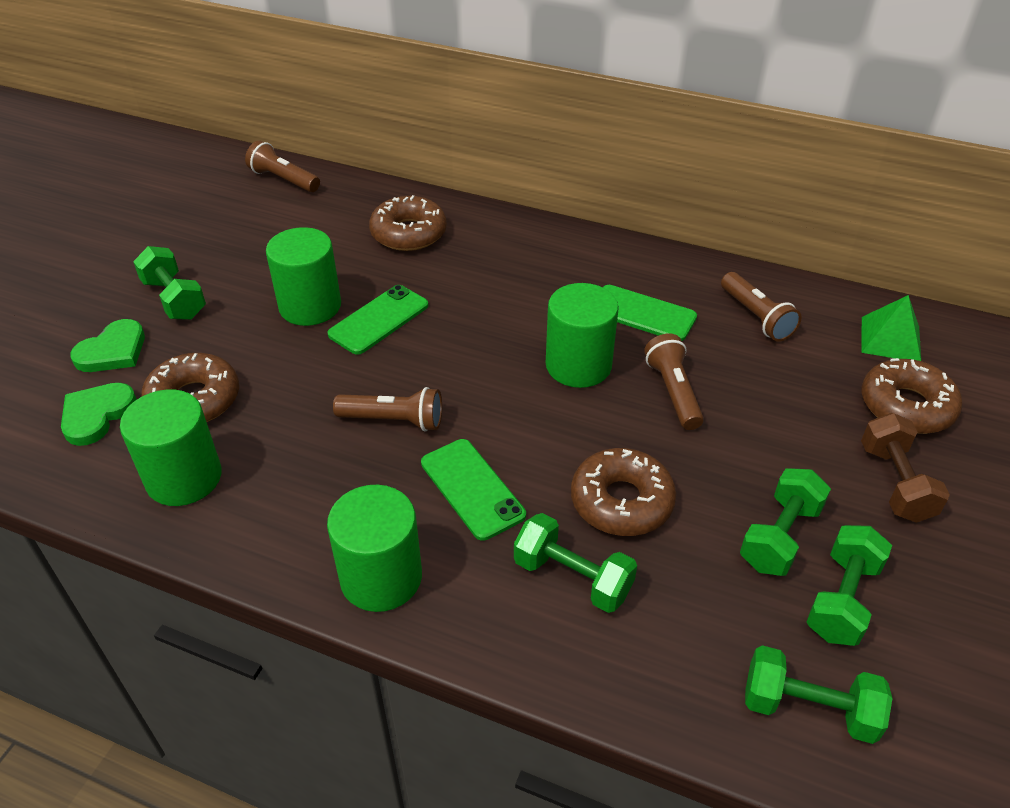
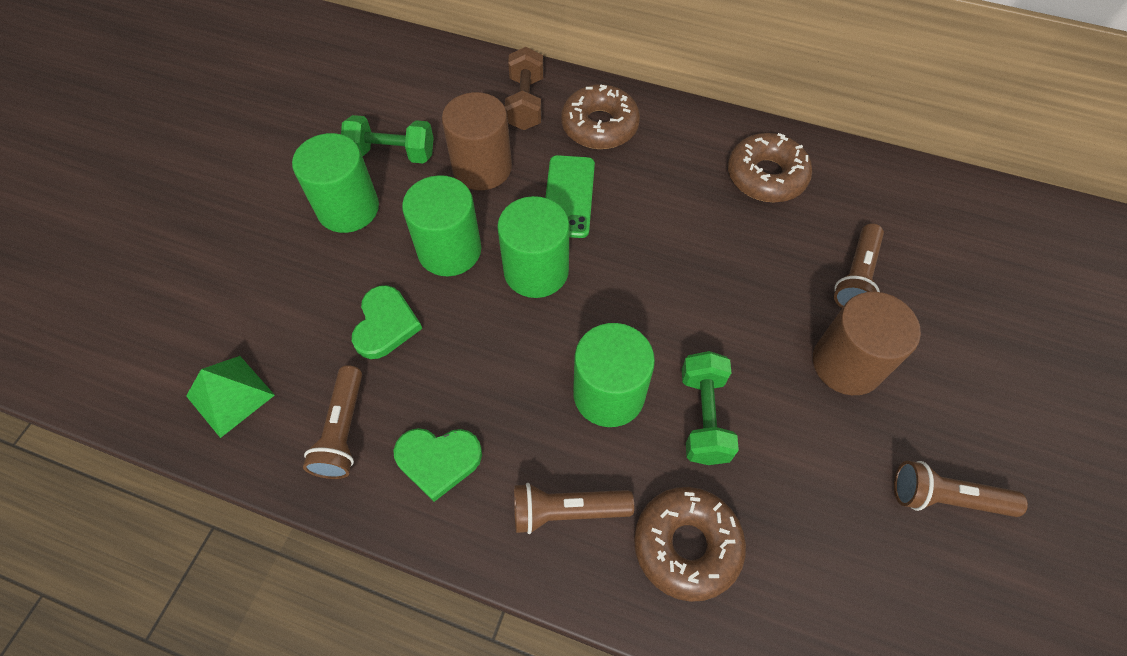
brown cylinder: 0 -> 2
brown donut: 4 -> 3
green dumbbell: 5 -> 2
green phone: 3 -> 1

